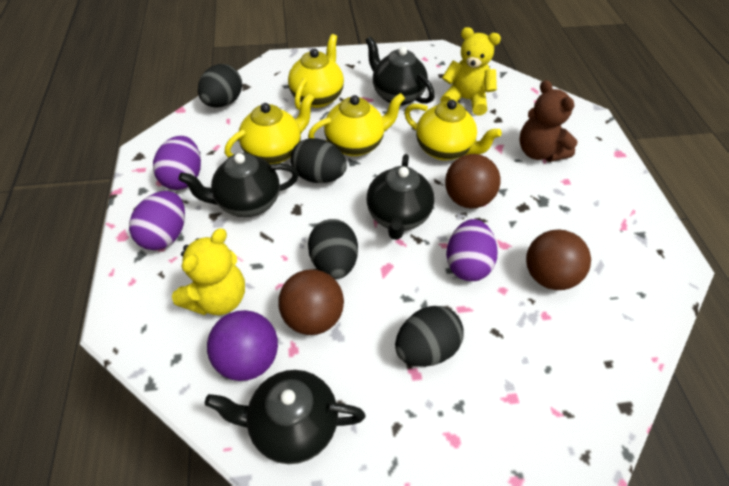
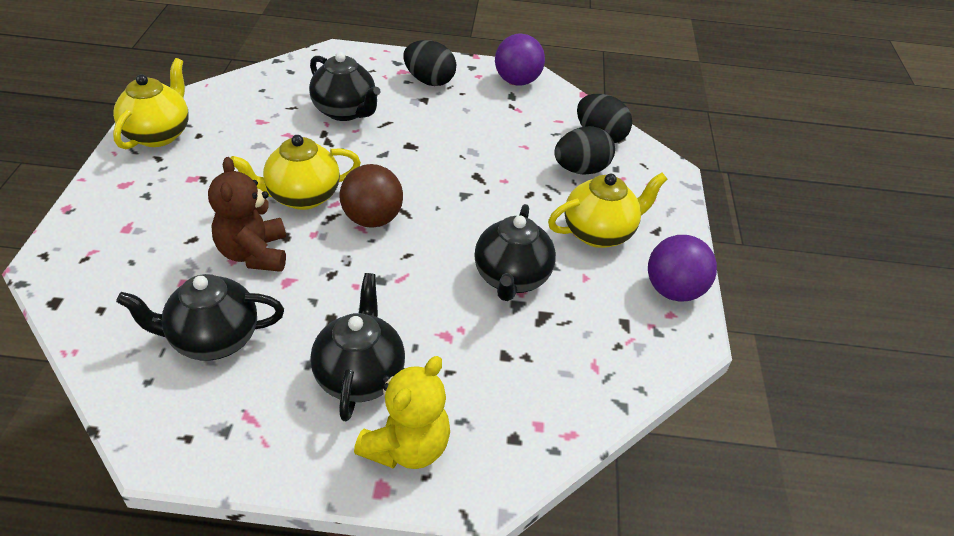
black egg: 4 -> 3
brown ball: 3 -> 1
purple ball: 1 -> 2
purple egg: 3 -> 0
yellow teapot: 4 -> 3
yellow teddy bear: 2 -> 1

